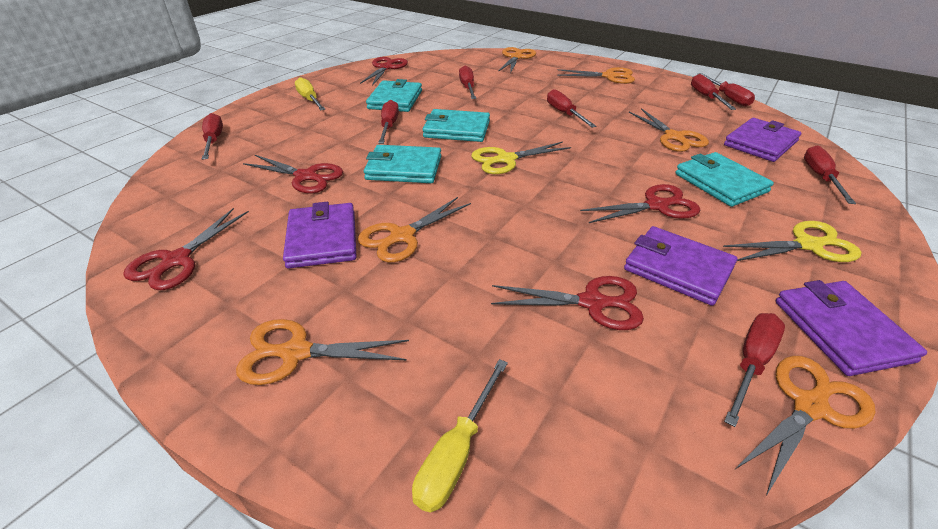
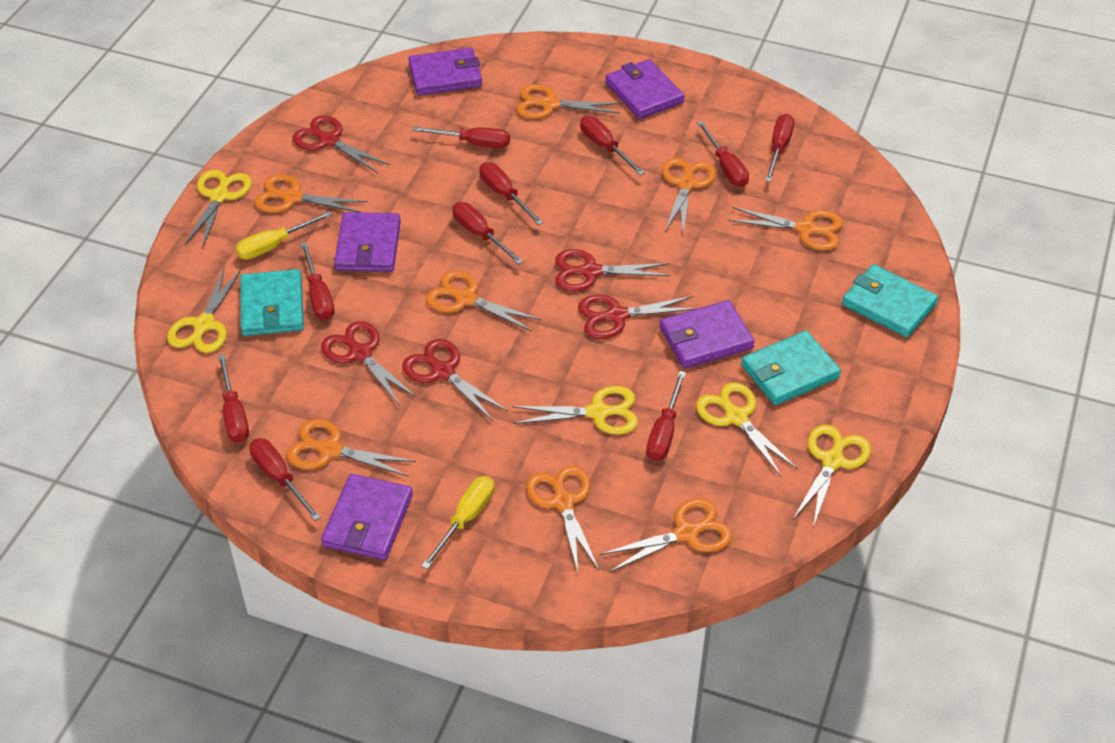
orange scissors: 6 -> 8
purple wallet: 4 -> 5
red screwdriver: 8 -> 10
turquoise wallet: 4 -> 3
yellow scissors: 2 -> 5

